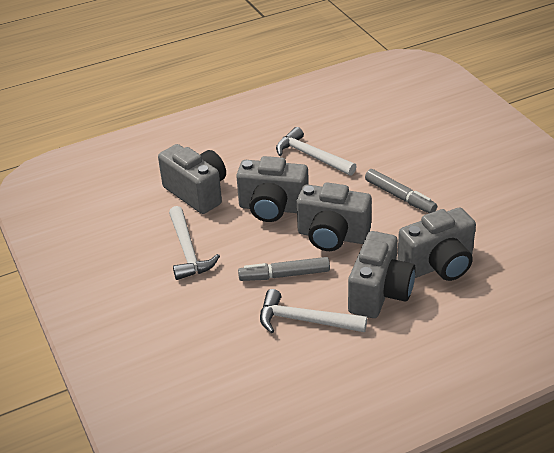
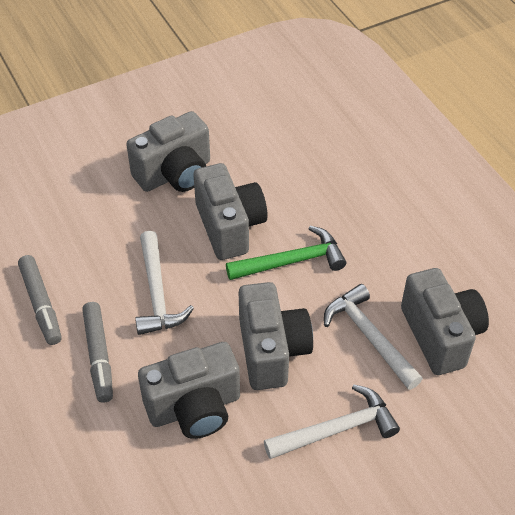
green hammer: 0 -> 1

